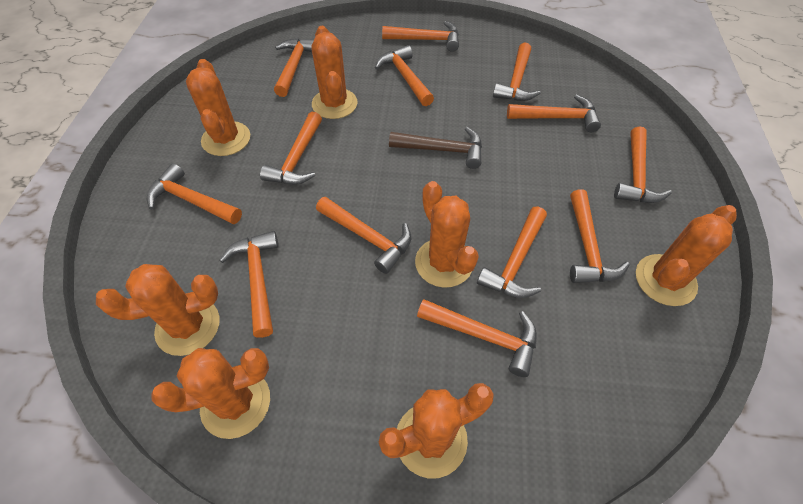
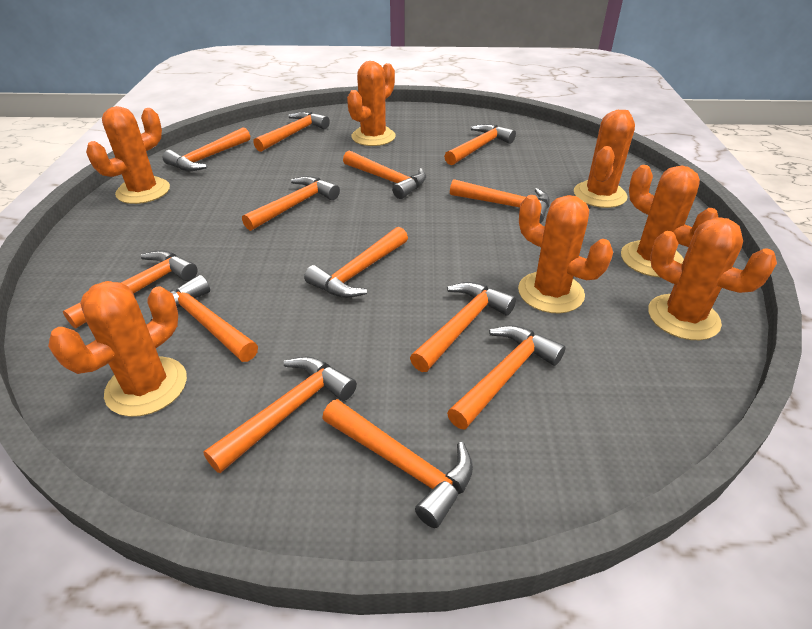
brown hammer: 1 -> 0

